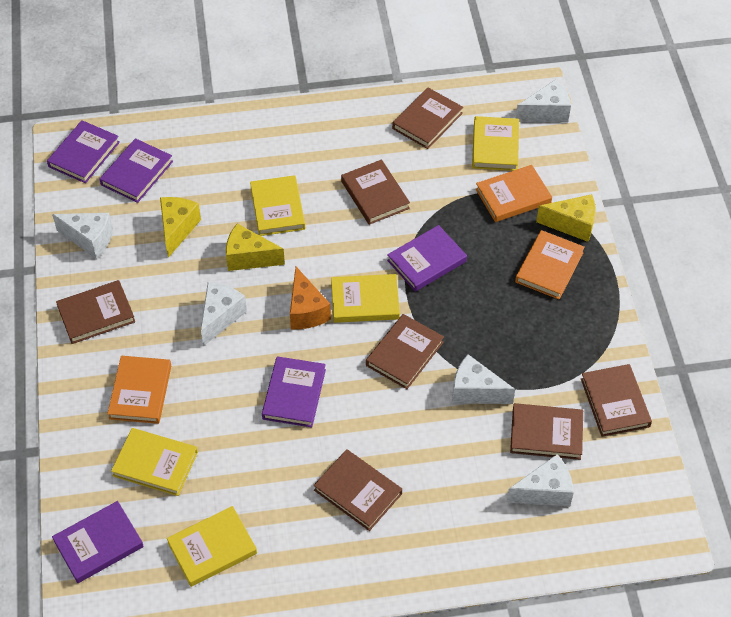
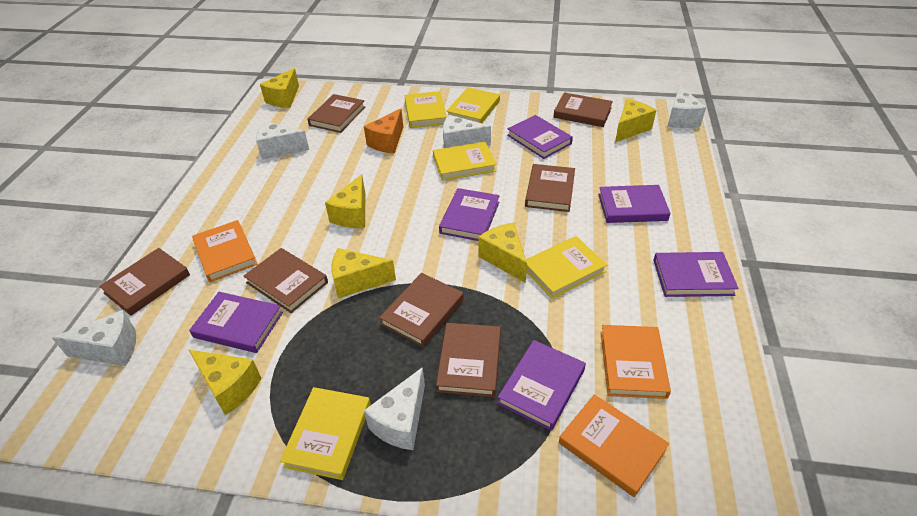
purple book: 5 -> 6
yellow cheese: 3 -> 6

